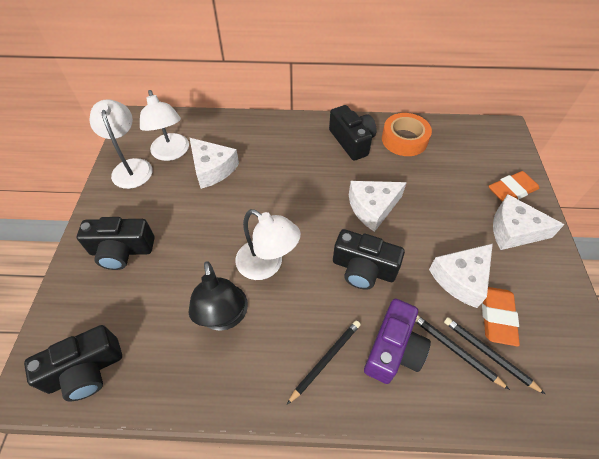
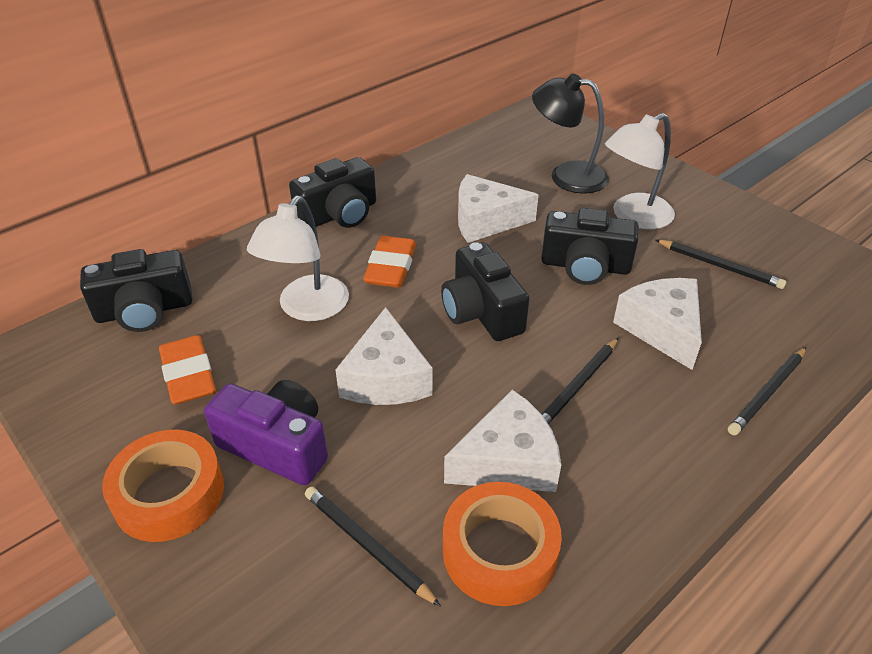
black pencil: 3 -> 4
orange tape: 1 -> 2
white lamp: 3 -> 2

